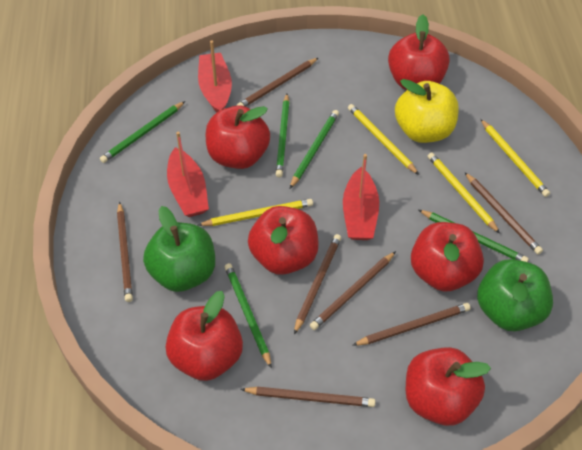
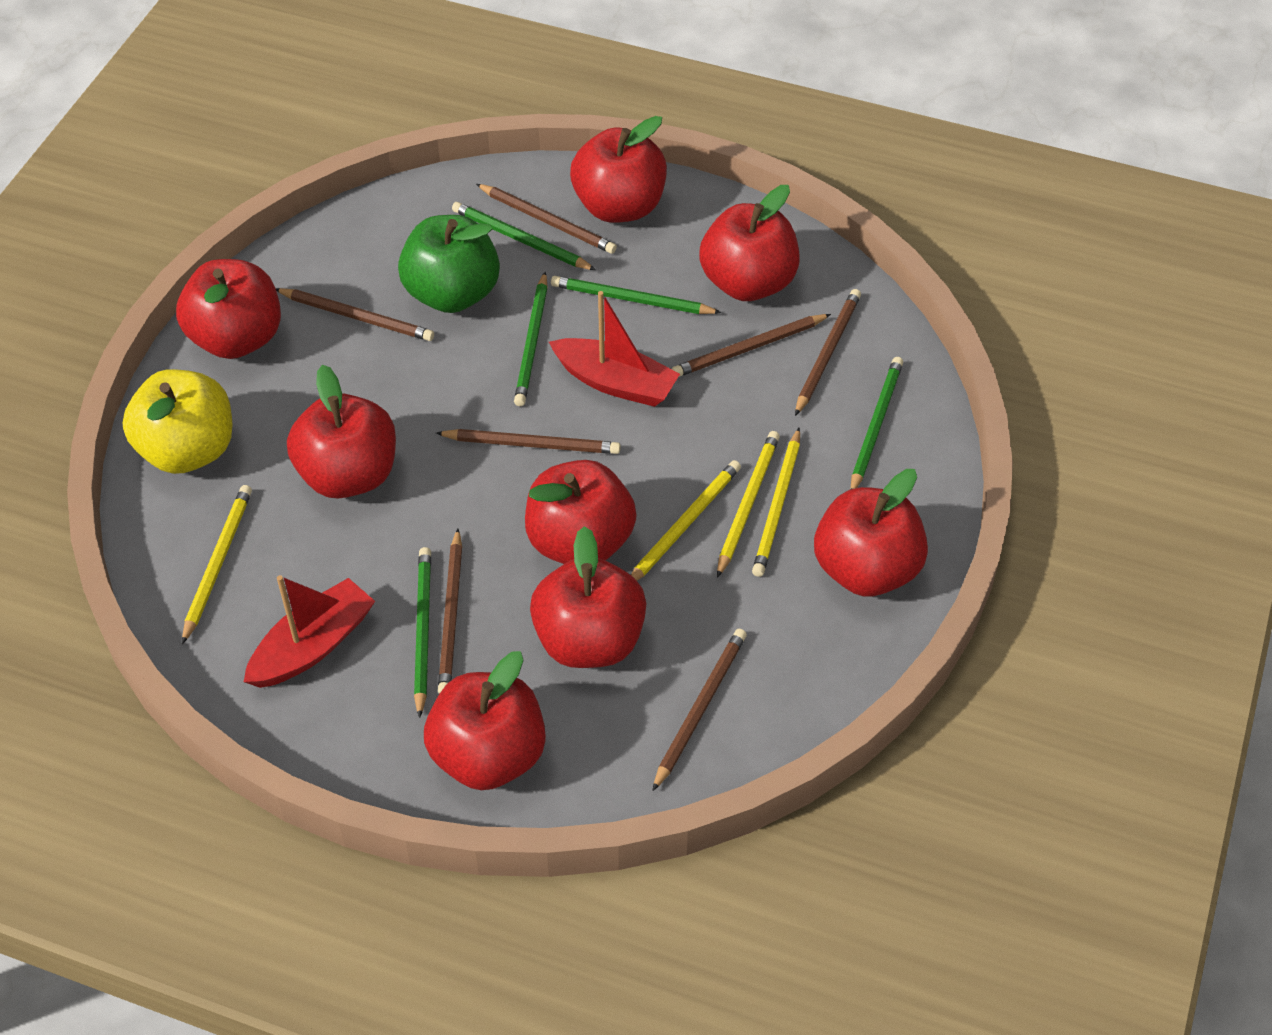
green apple: 2 -> 1
red apple: 6 -> 8
red boat: 3 -> 2

